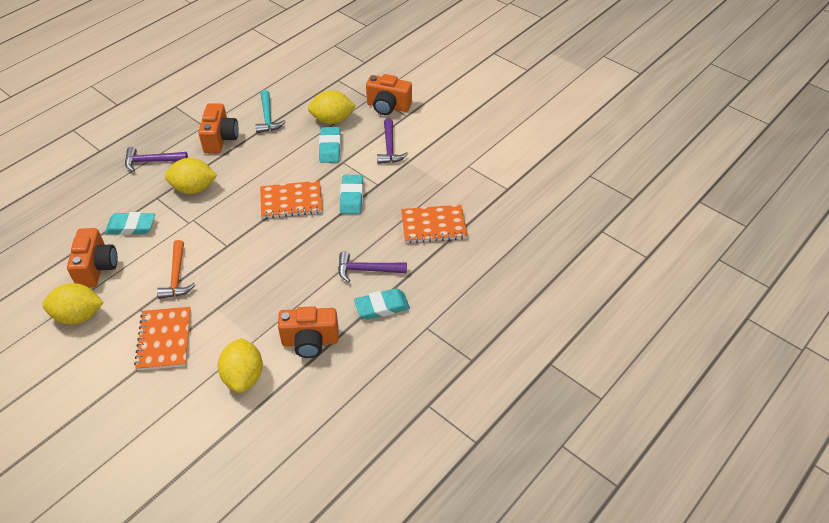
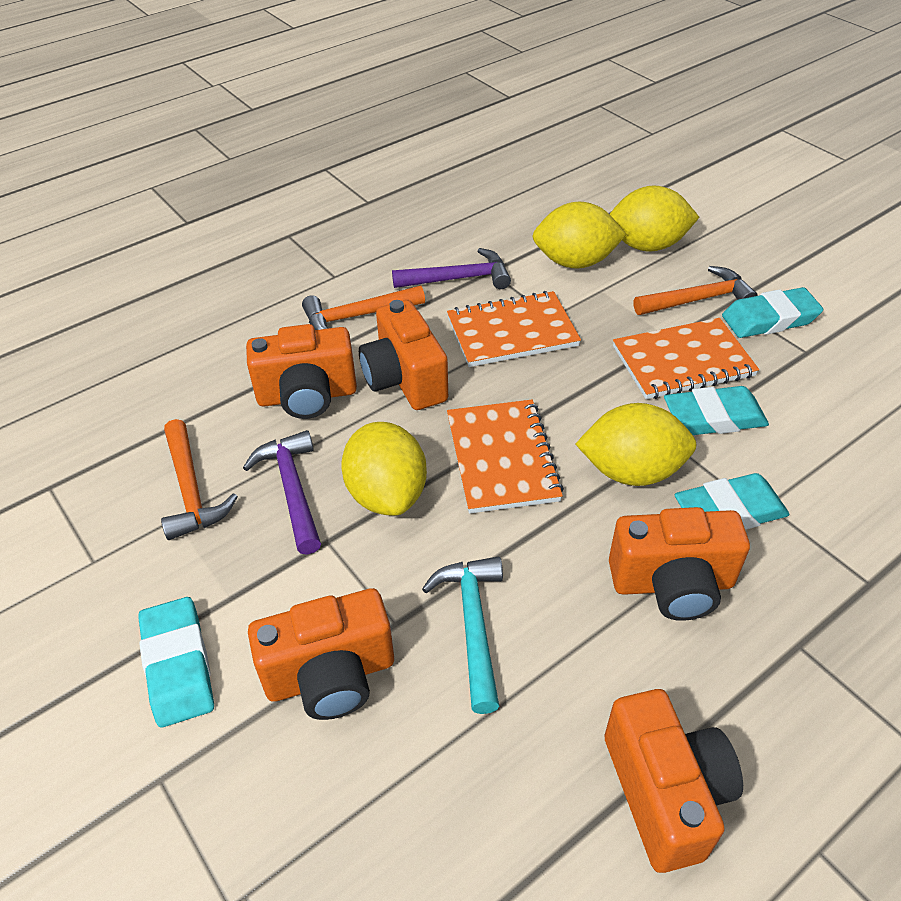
orange camera: 4 -> 5
orange hammer: 1 -> 3
purple hammer: 3 -> 2

